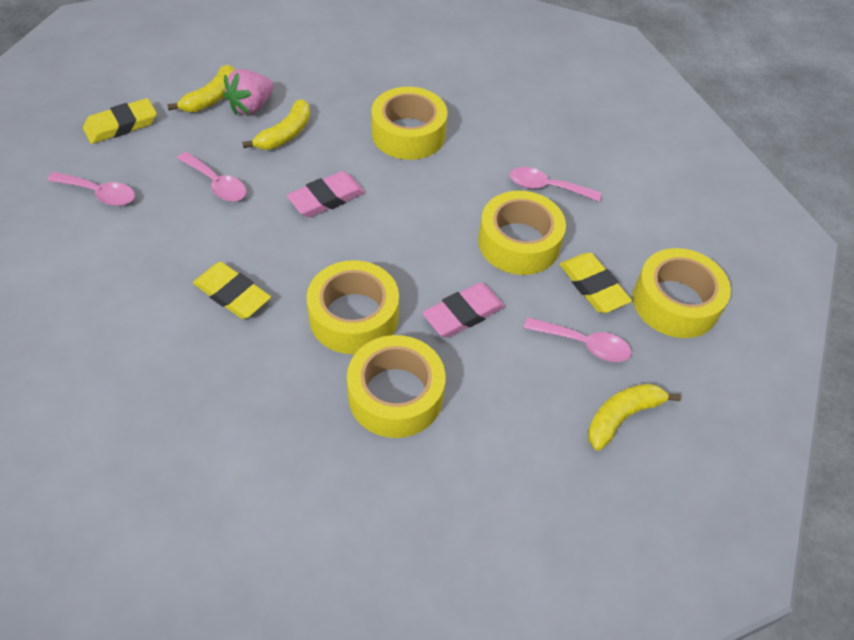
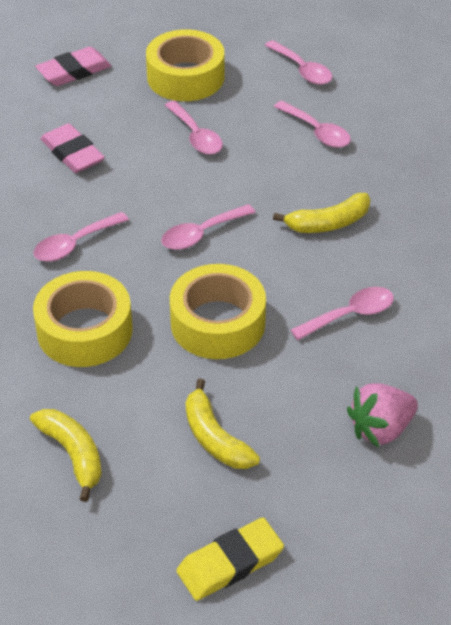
pink spoon: 4 -> 6
yellow eraser: 3 -> 1
yellow tape: 5 -> 3

